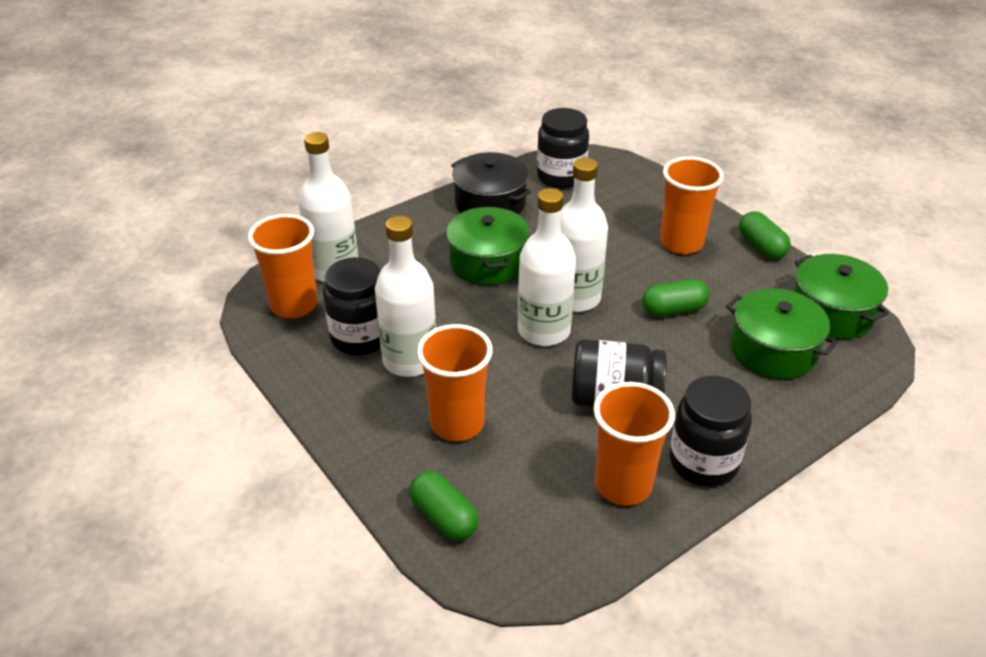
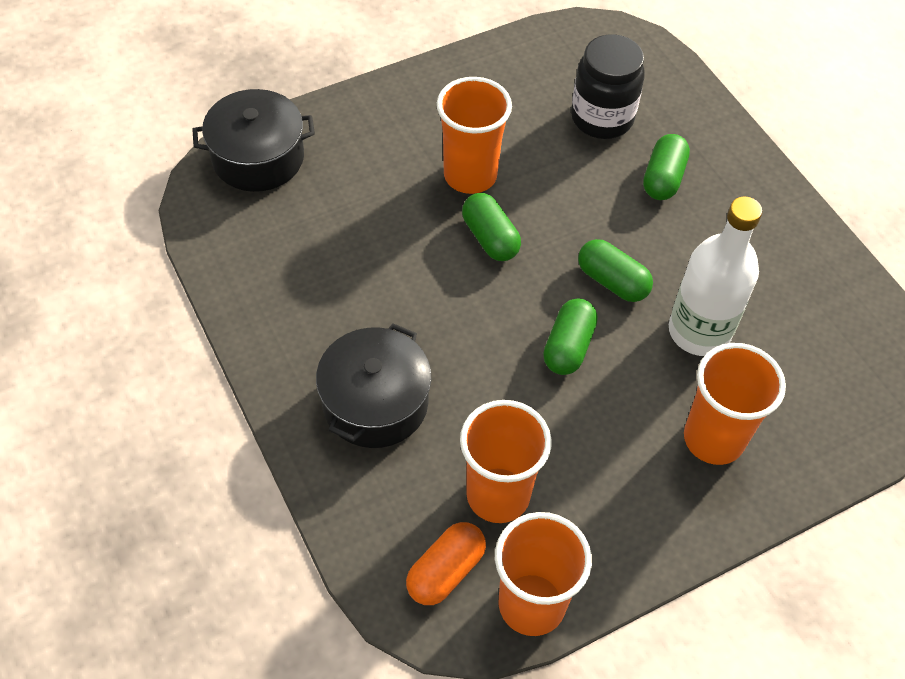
black jar: 4 -> 1
black pot: 1 -> 2
green capsule: 3 -> 4
green pot: 3 -> 0
orange capsule: 0 -> 1
white bottle: 4 -> 1

